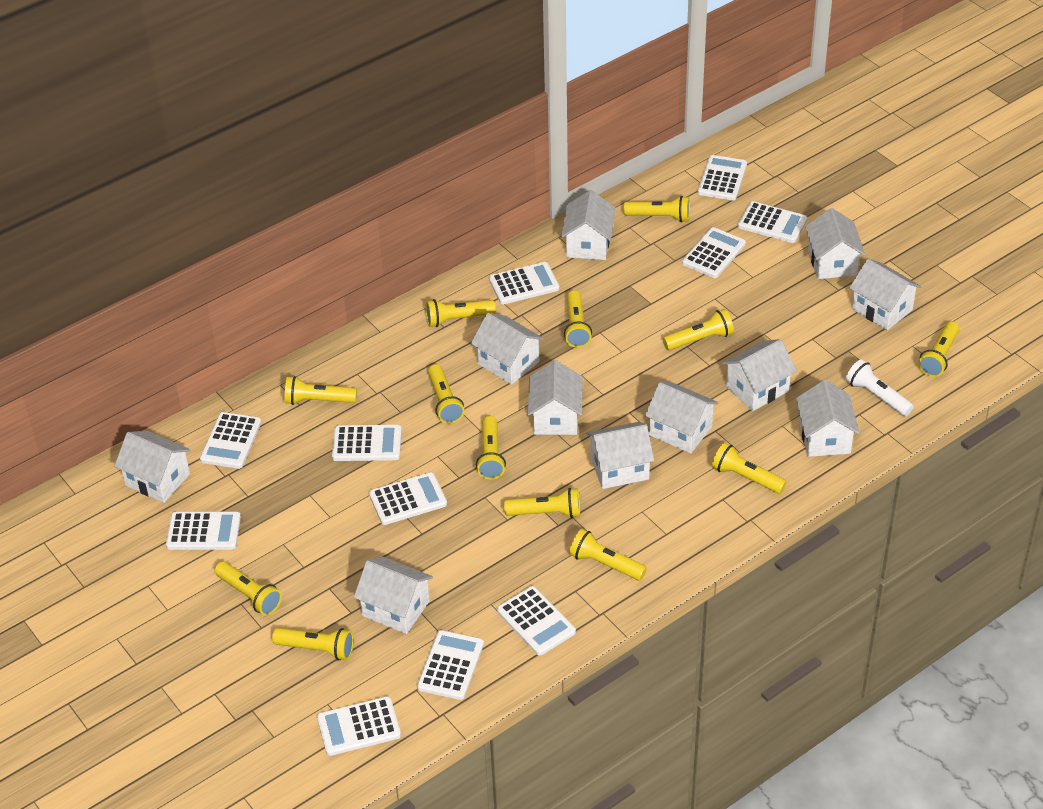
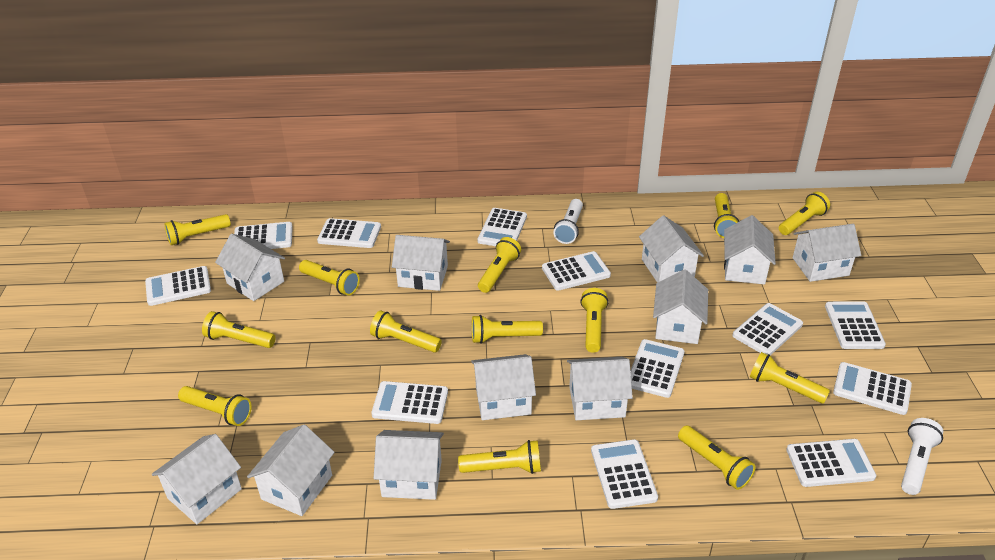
white calculator: 11 -> 12
white flashlight: 1 -> 2

